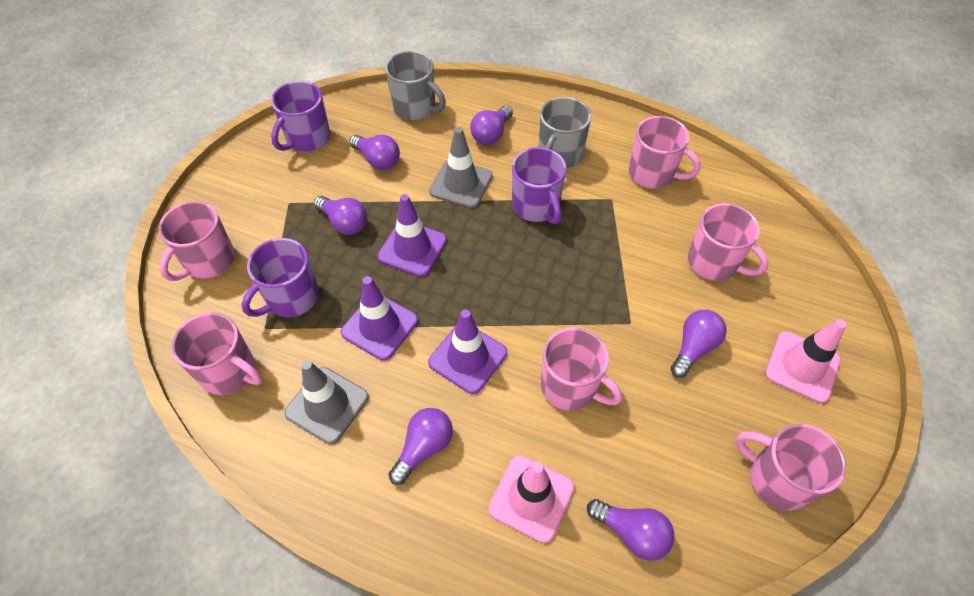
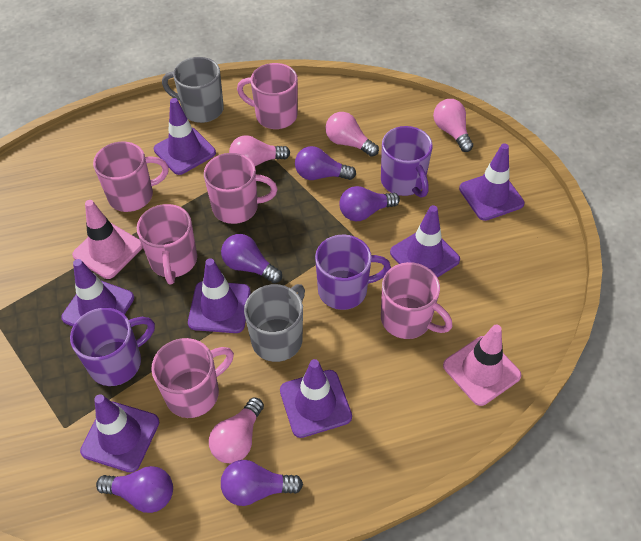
grey traffic cone: 2 -> 0
pink light bulb: 0 -> 4
purple light bulb: 6 -> 5
purple traffic cone: 3 -> 7

